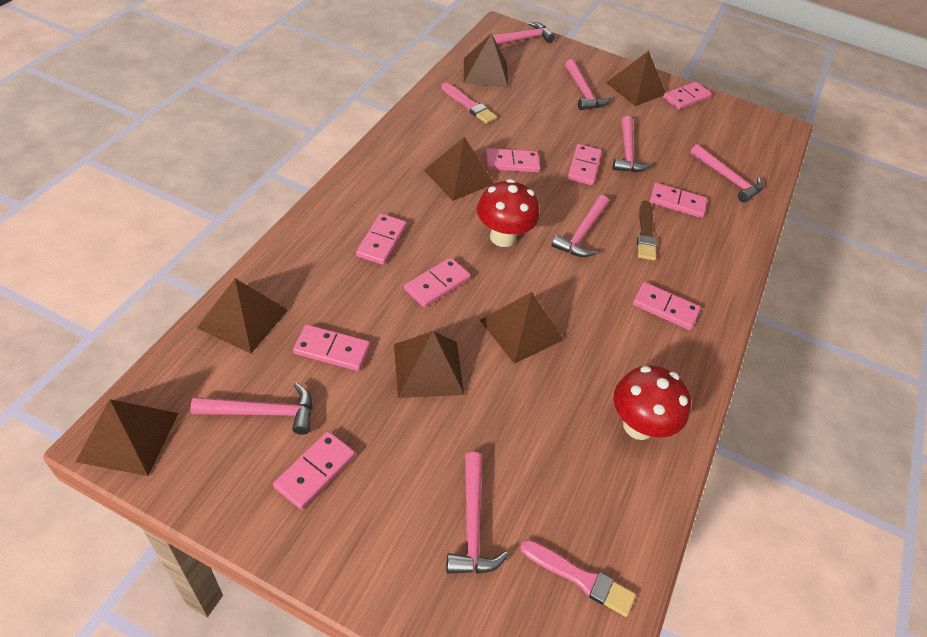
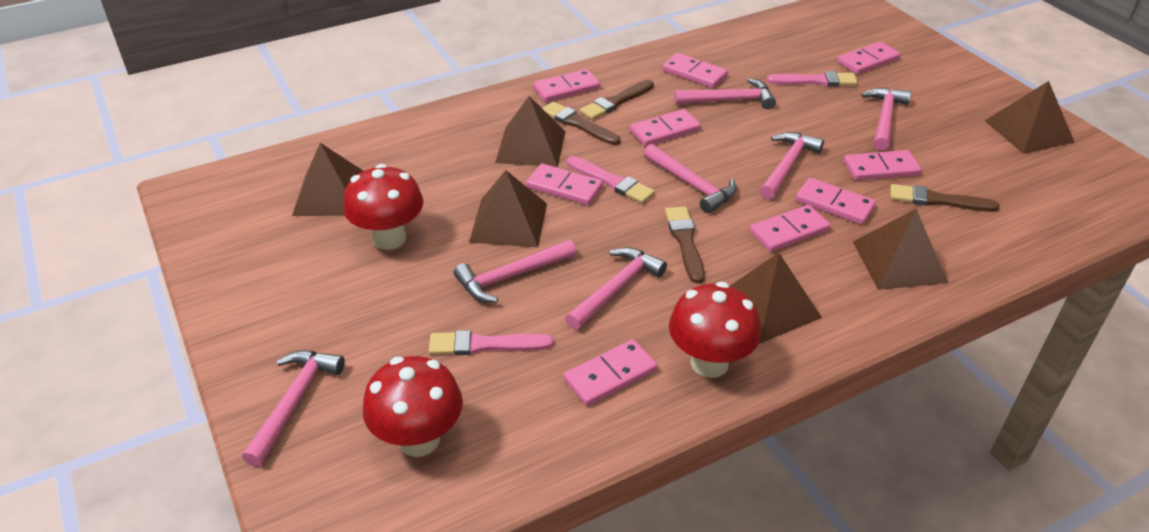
brown brush: 1 -> 4
brown pyramid: 7 -> 6
pink brush: 2 -> 3
red mushroom: 2 -> 3

